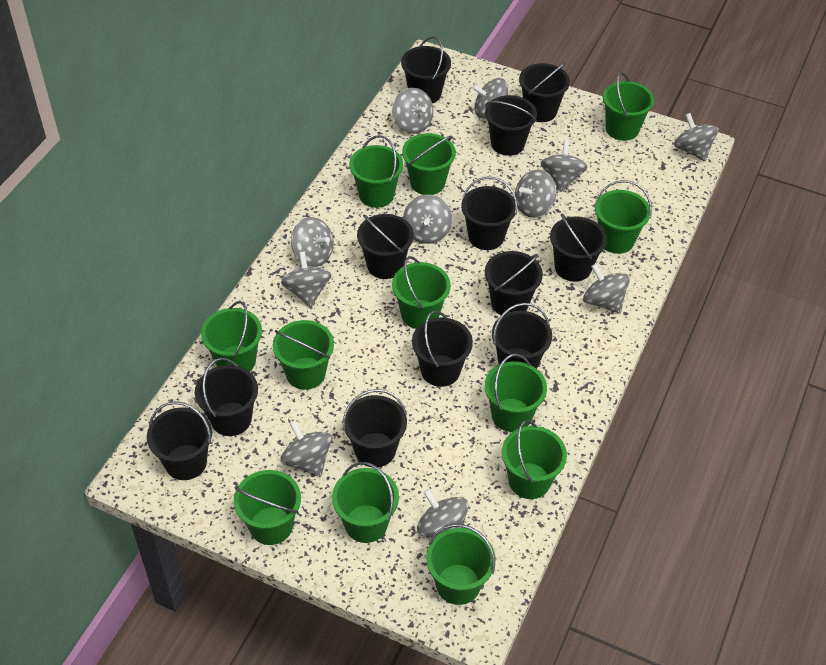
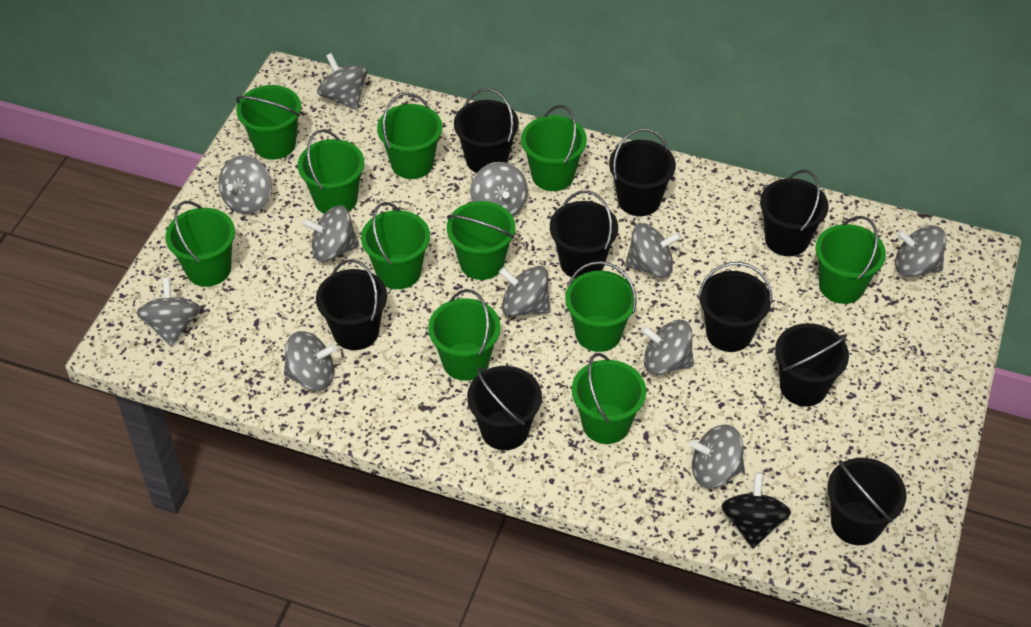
black bucket: 12 -> 9
black spinning top: 0 -> 1
green bucket: 12 -> 11

